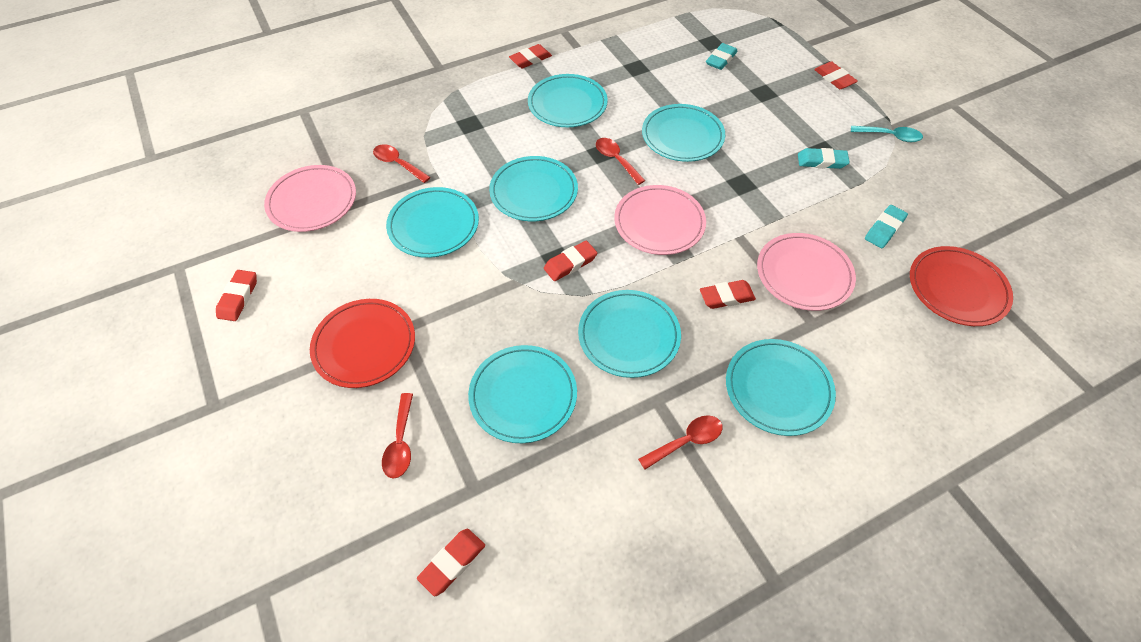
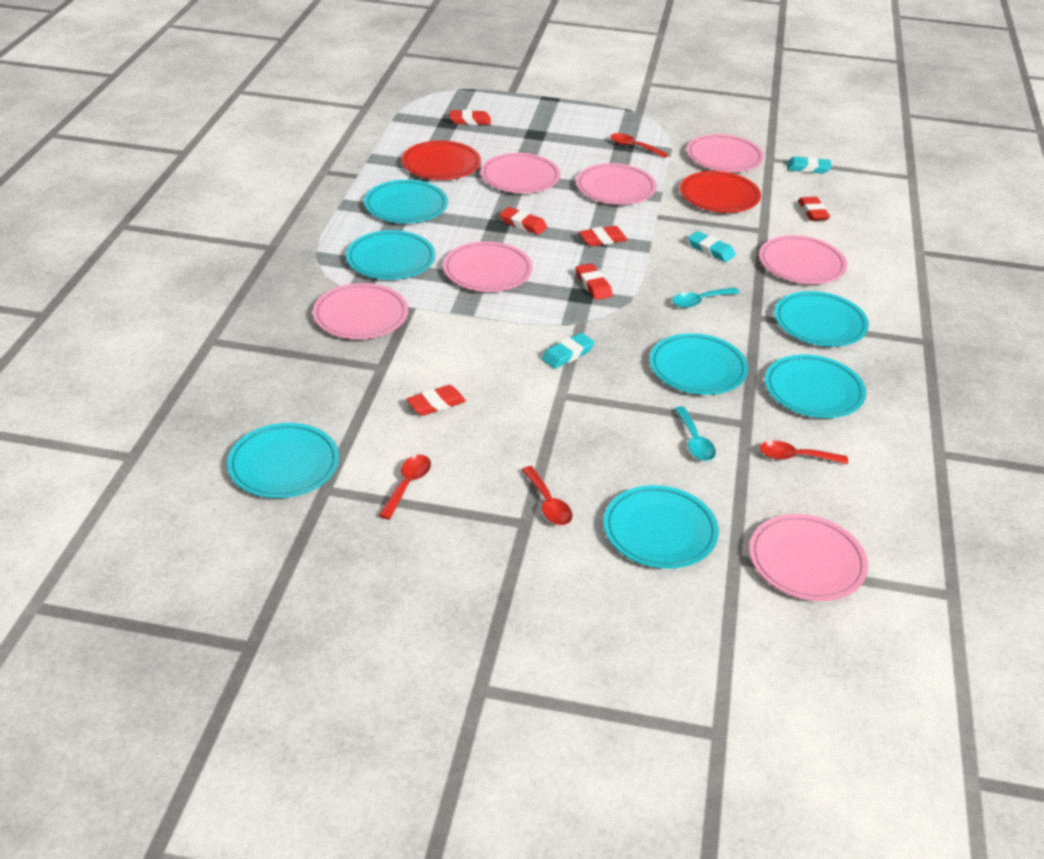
pink plate: 3 -> 7
turquoise spoon: 1 -> 2

